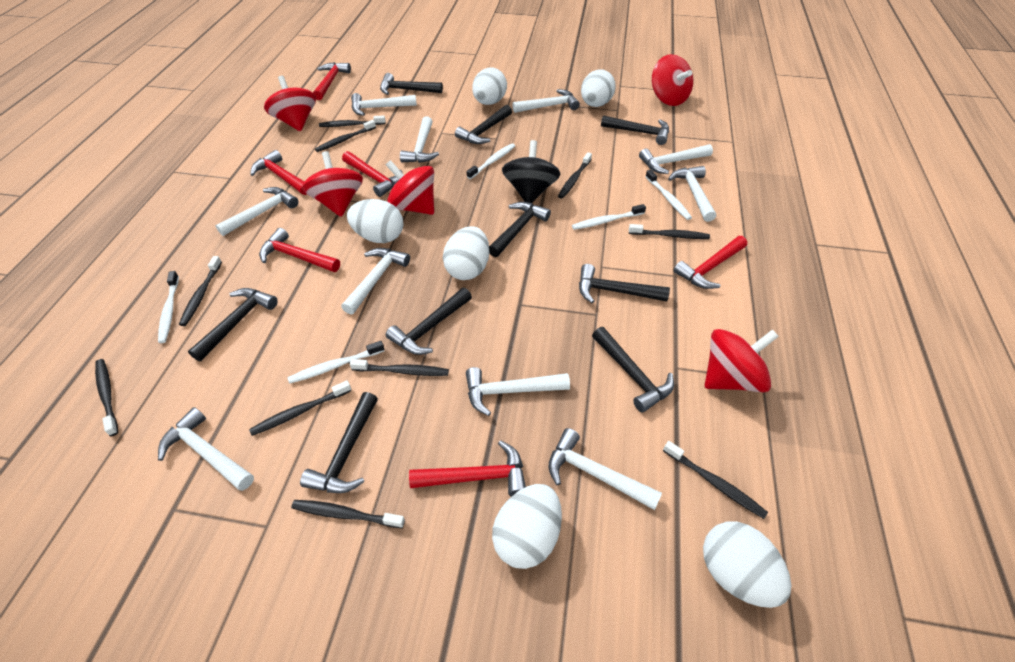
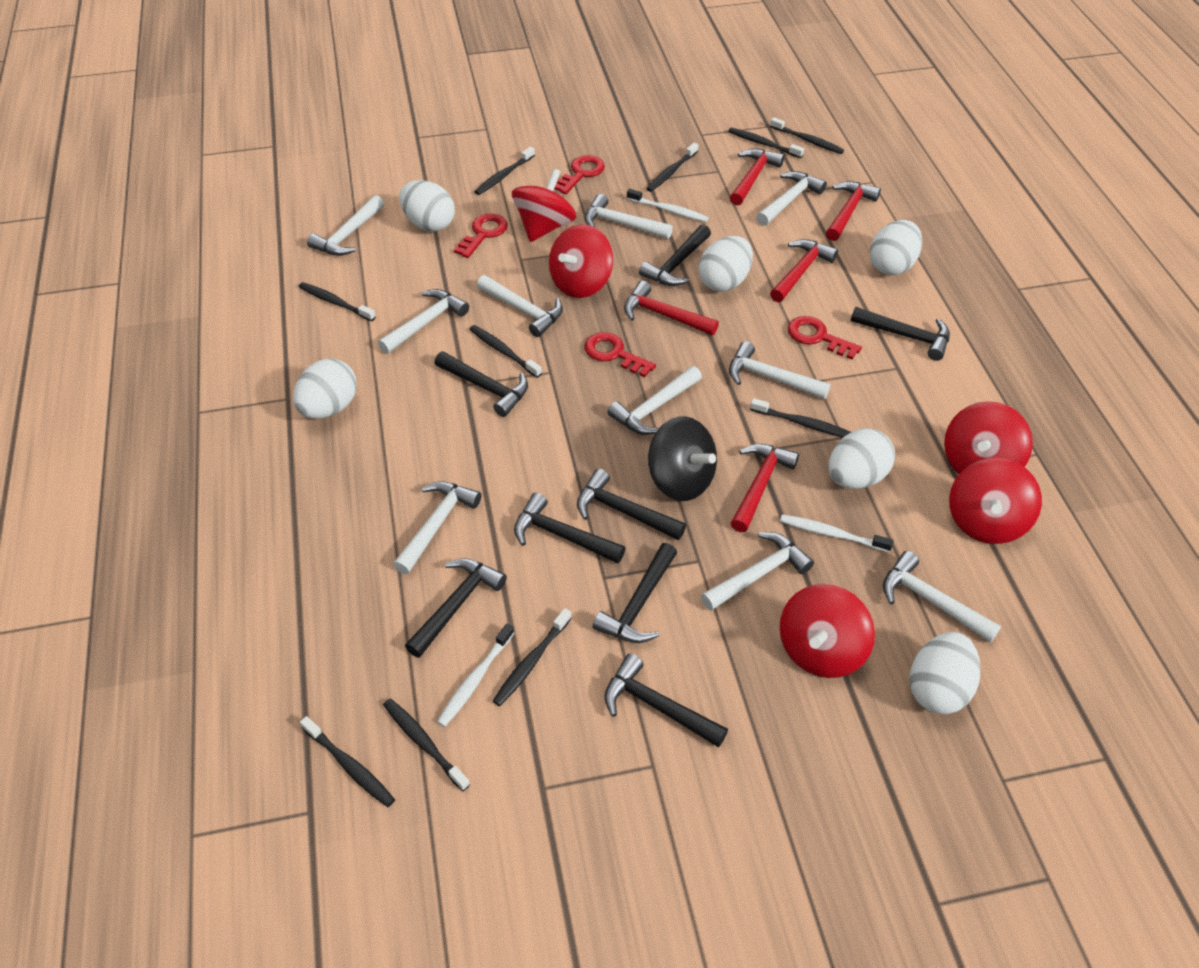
black hammer: 9 -> 8
red hammer: 6 -> 5
red key: 0 -> 4
white toothbrush: 5 -> 3

